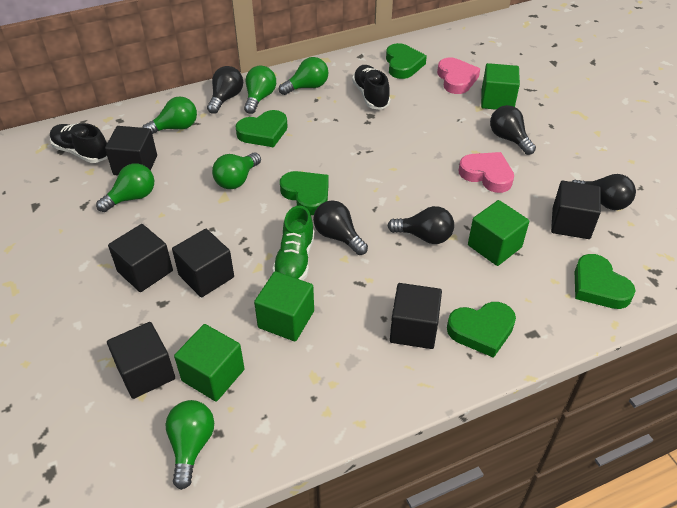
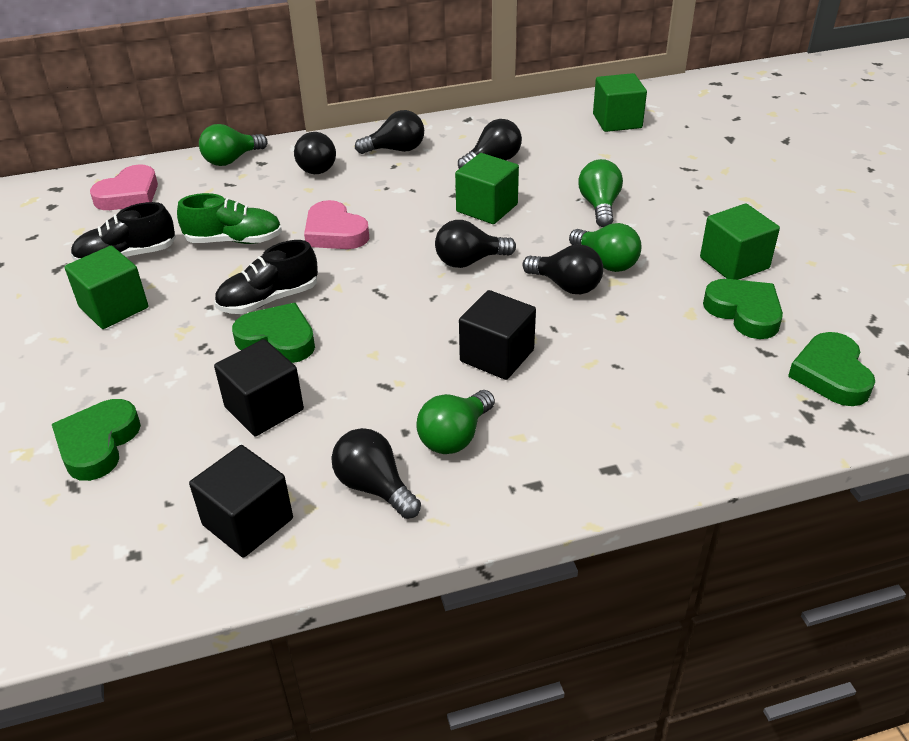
black cube: 6 -> 3
black light bulb: 5 -> 6
green heart: 5 -> 4
green light bulb: 6 -> 4

